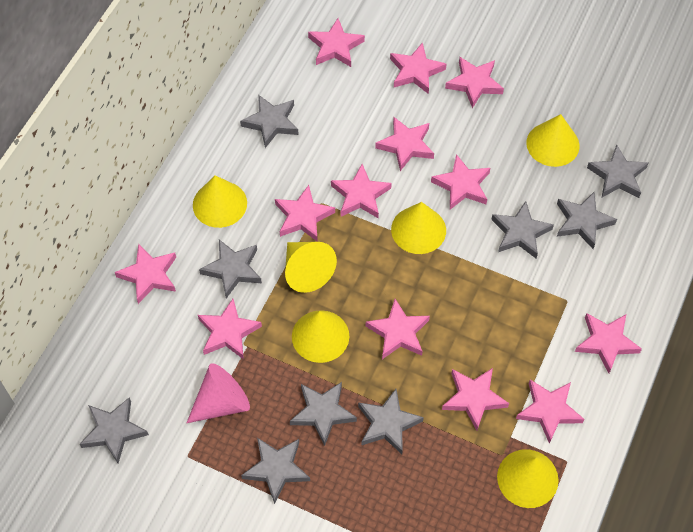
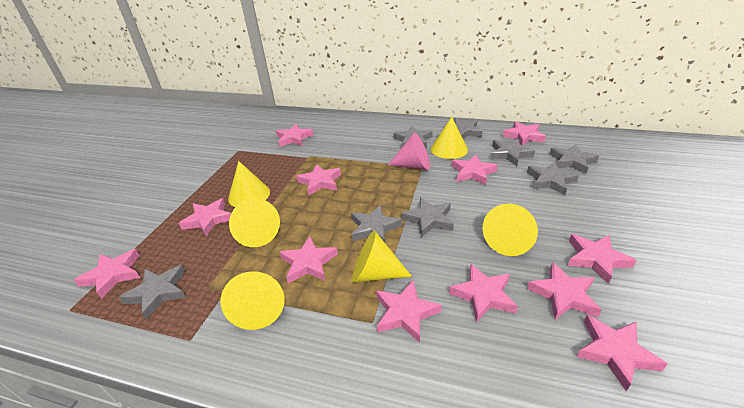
grey star: 9 -> 8
pink star: 13 -> 12

